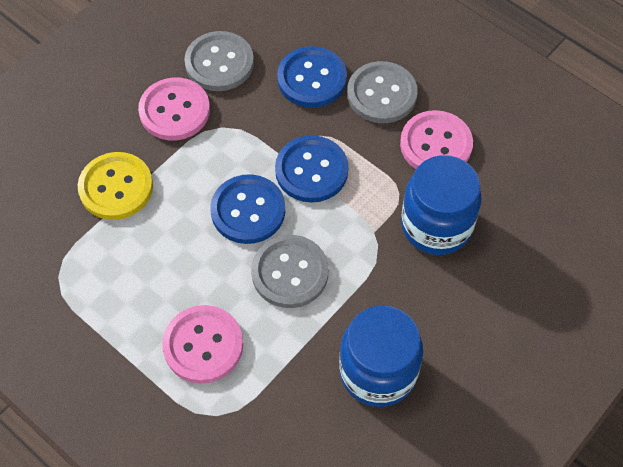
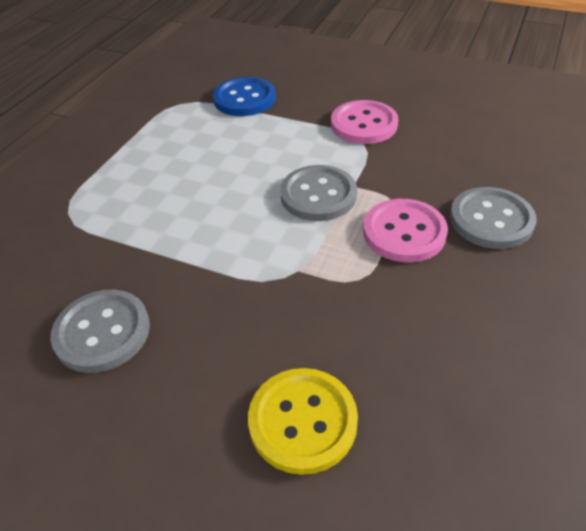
blue button: 3 -> 1
blue jar: 2 -> 0
pink button: 3 -> 2

